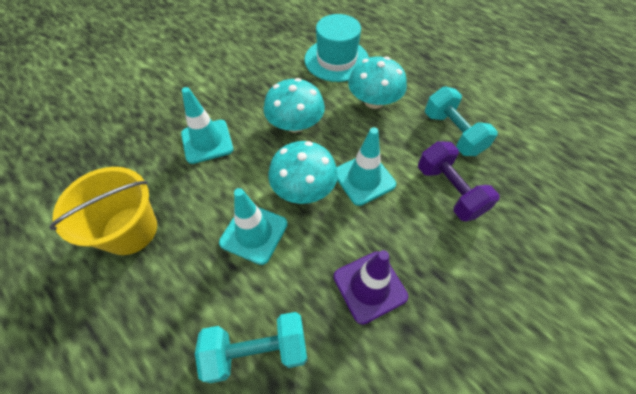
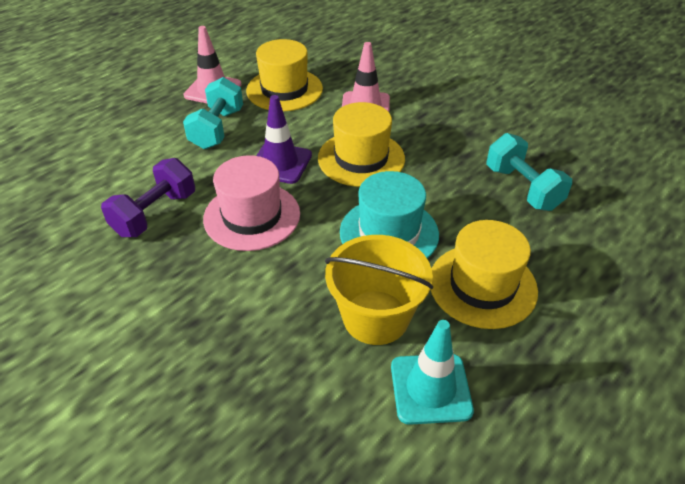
pink hat: 0 -> 1
pink traffic cone: 0 -> 2
turquoise mushroom: 3 -> 0
turquoise traffic cone: 3 -> 1
yellow hat: 0 -> 3

